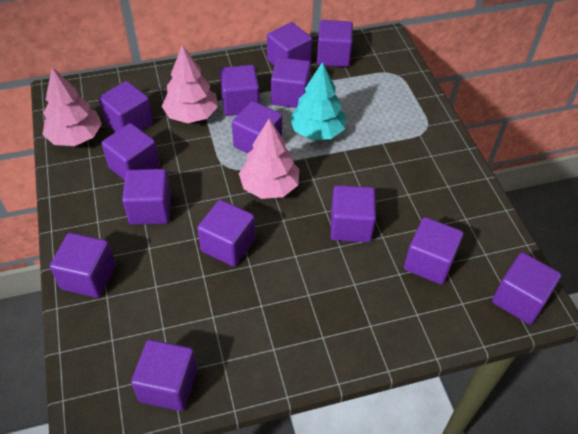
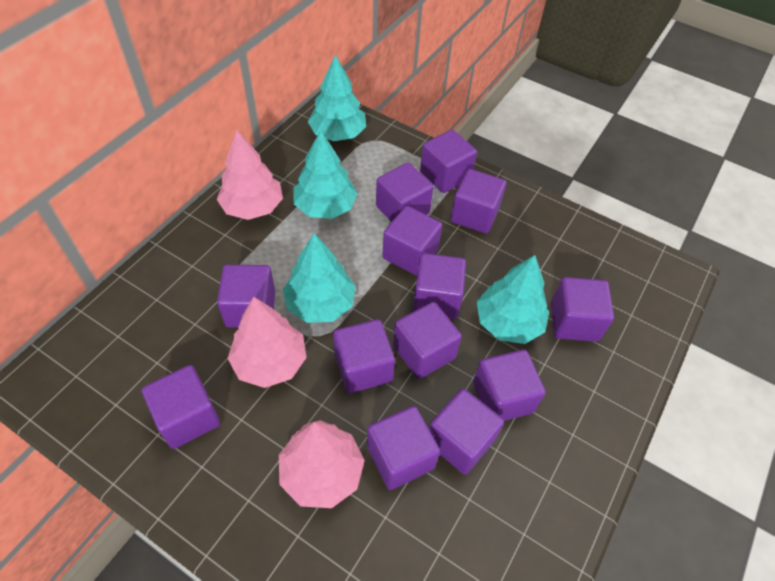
purple cube: 14 -> 13
turquoise tree: 1 -> 4

